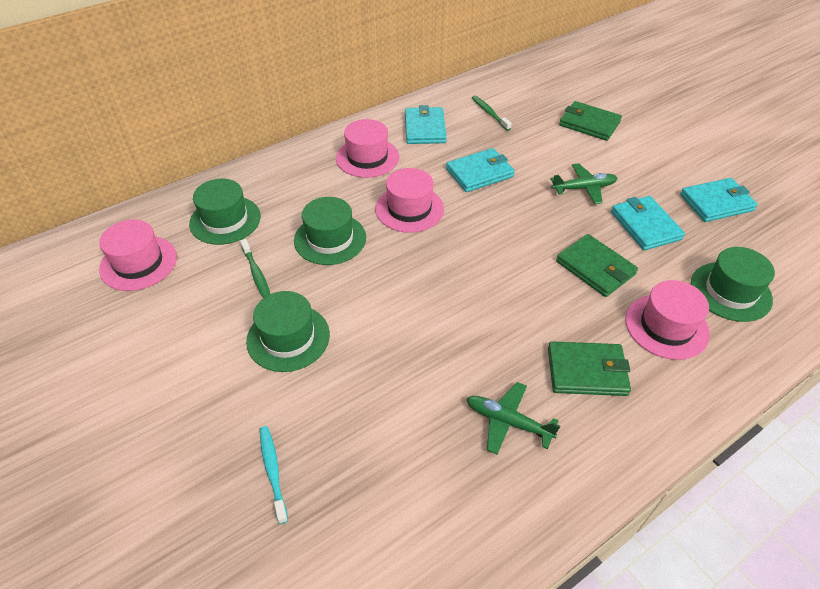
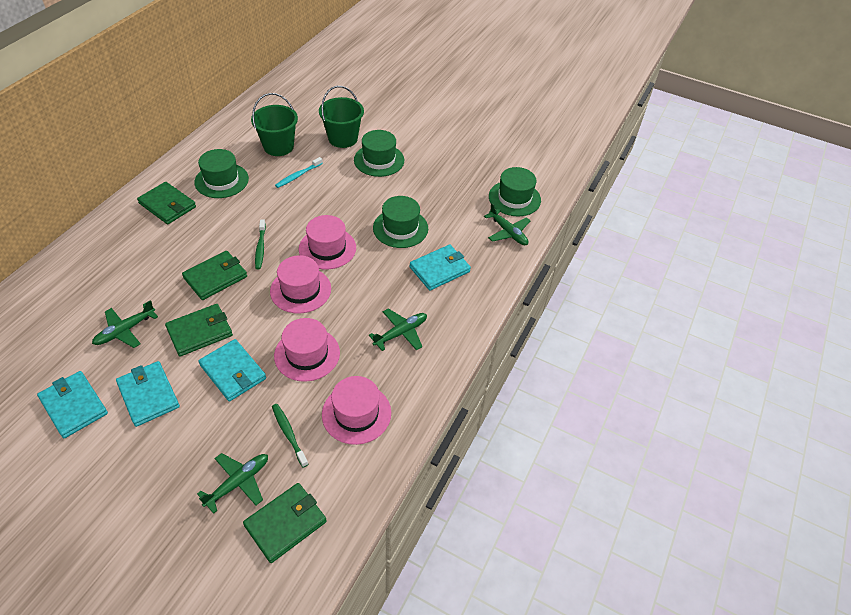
green bucket: 0 -> 2
green plane: 2 -> 4
green wallet: 3 -> 4

